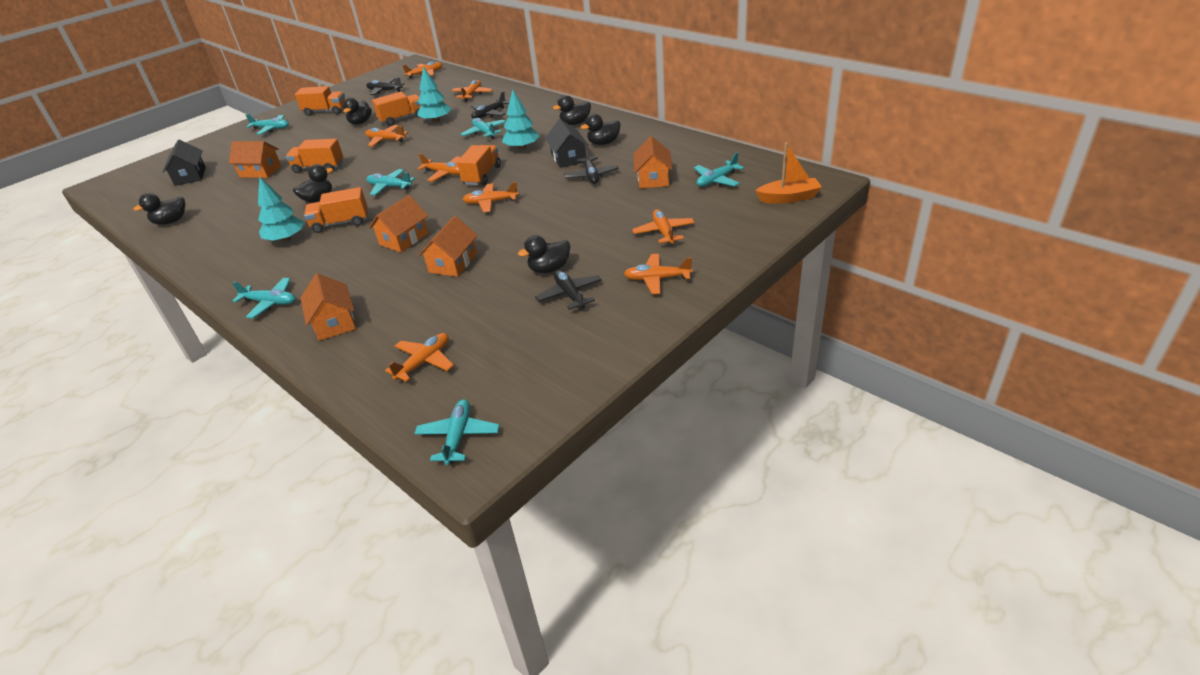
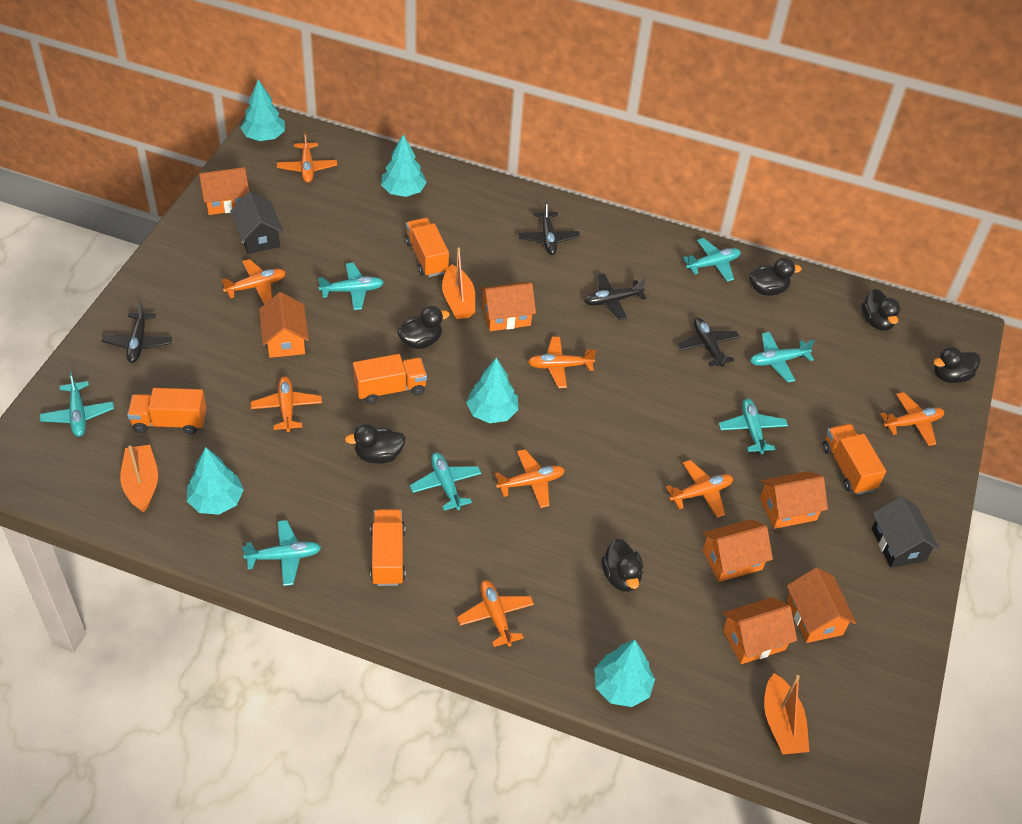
orange boat: 1 -> 3
orange house: 5 -> 7
turquoise plane: 6 -> 7
turquoise tree: 3 -> 5

